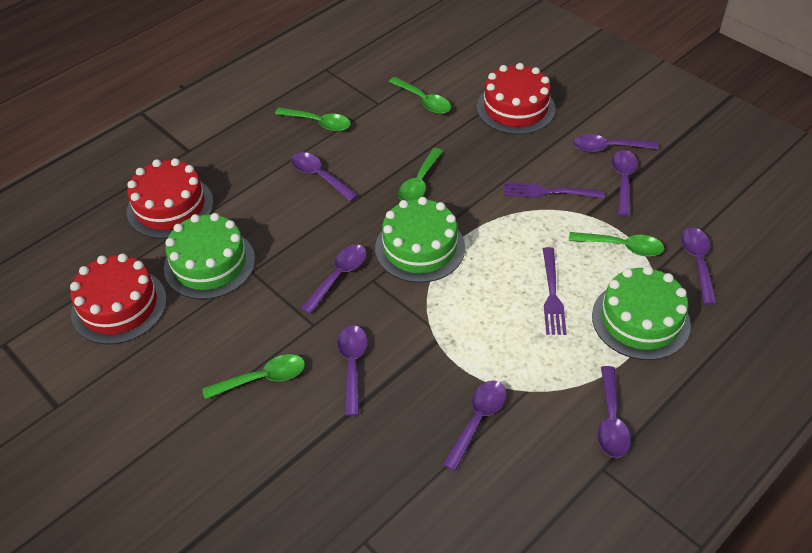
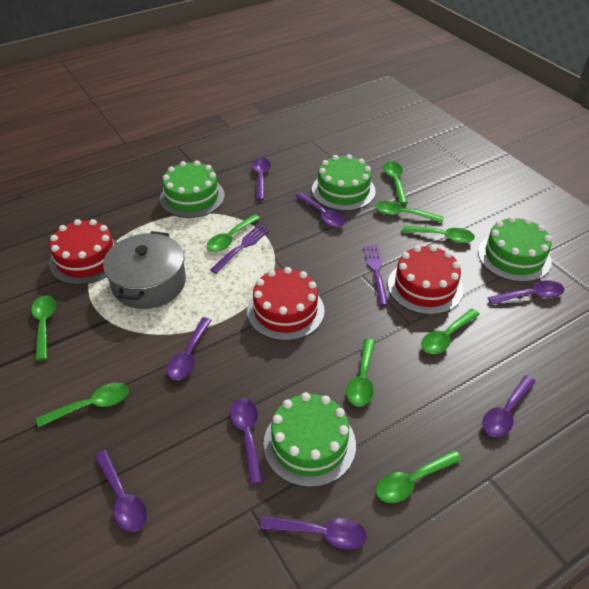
green cake: 3 -> 4
green spoon: 5 -> 9
grey pot: 0 -> 1

